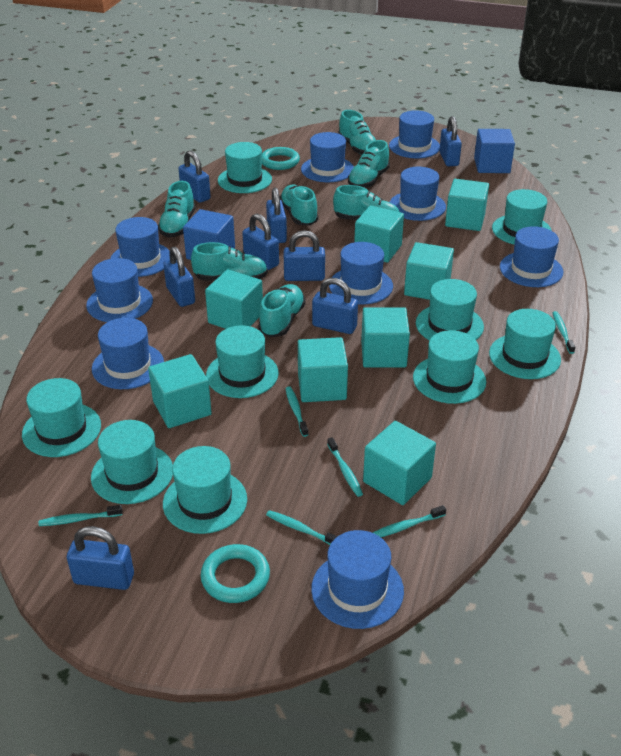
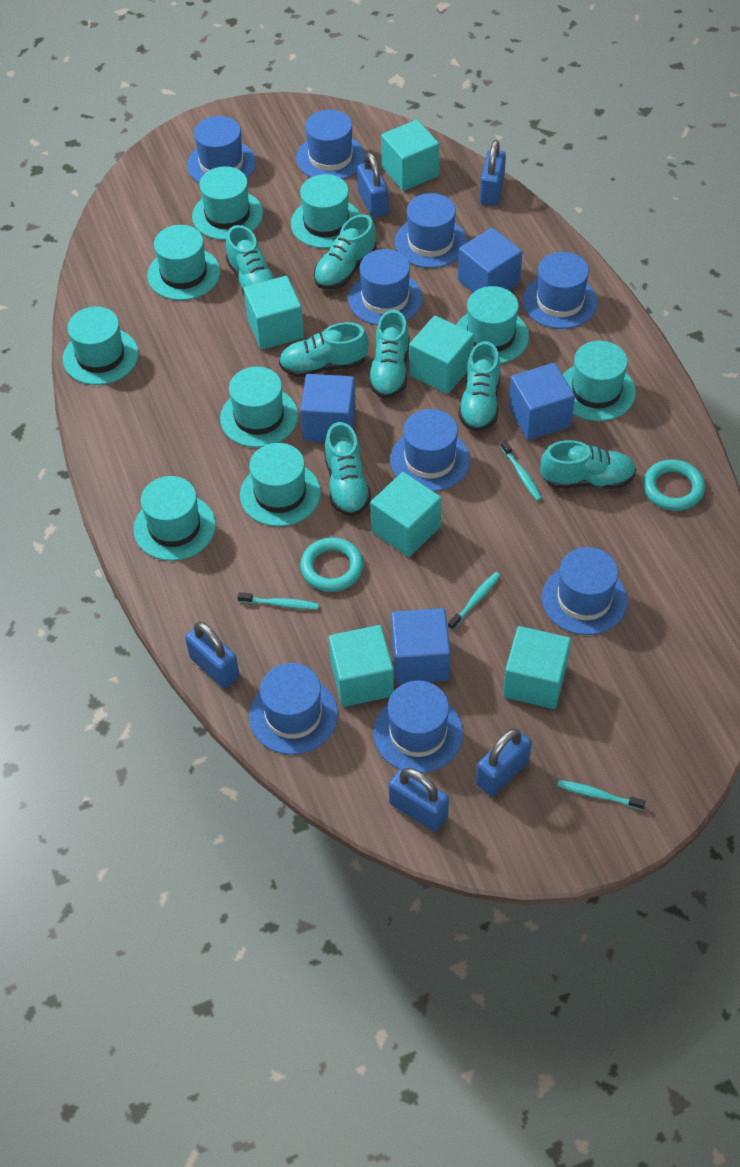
blue cube: 2 -> 4
blue padlock: 8 -> 5
turquoise cube: 8 -> 6
turquoise toothbrush: 6 -> 4

